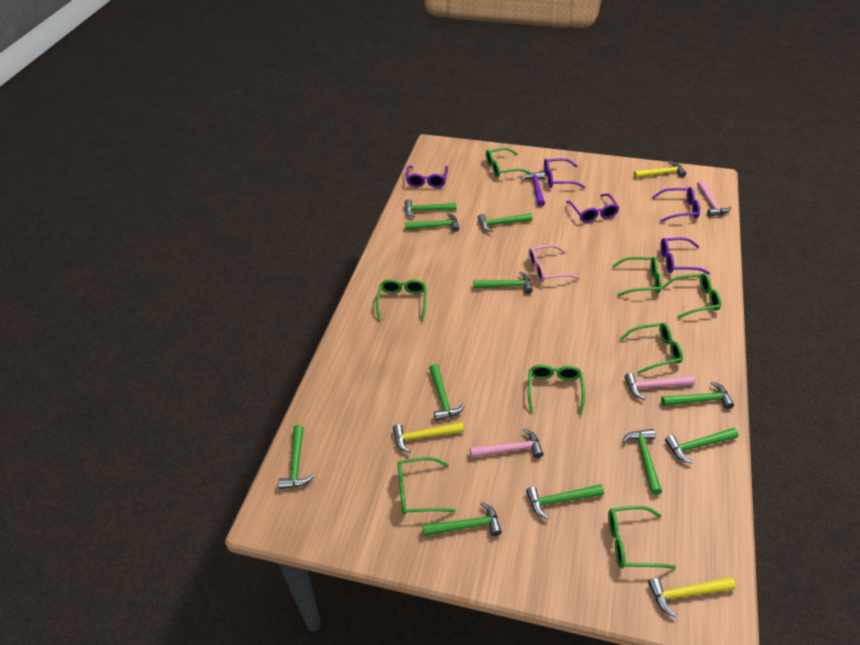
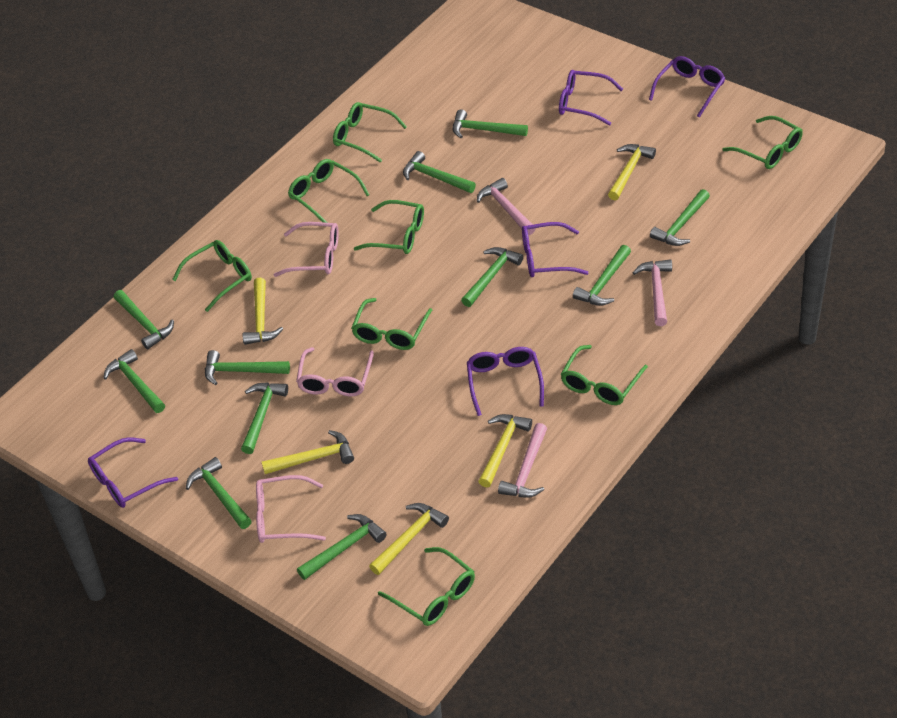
pink glasses: 1 -> 3
purple hammer: 1 -> 0
yellow hammer: 3 -> 5

